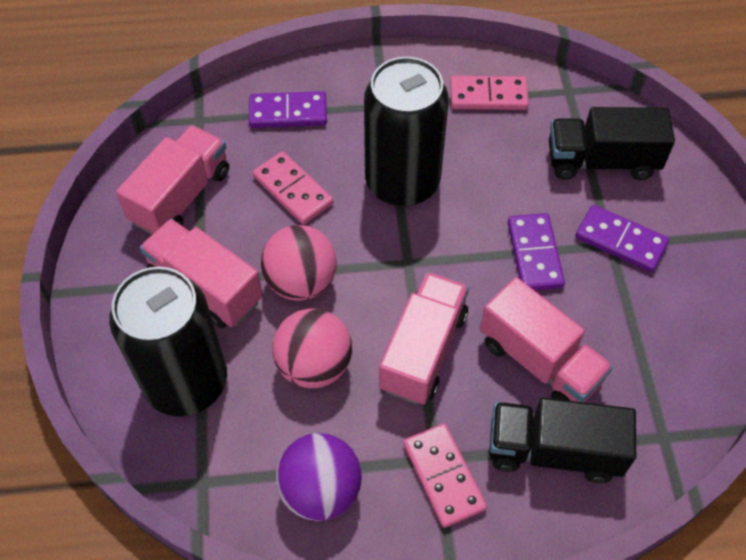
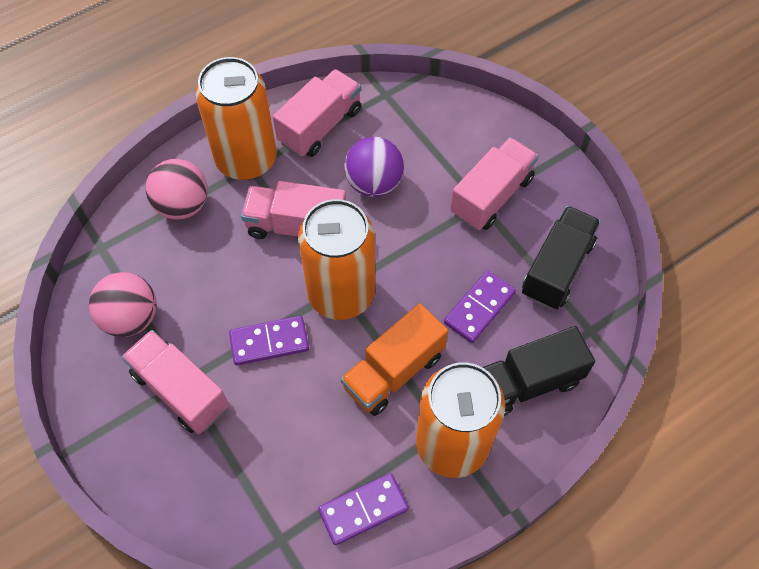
black can: 2 -> 0
orange can: 0 -> 3
orange truck: 0 -> 1
pink domino: 3 -> 0

